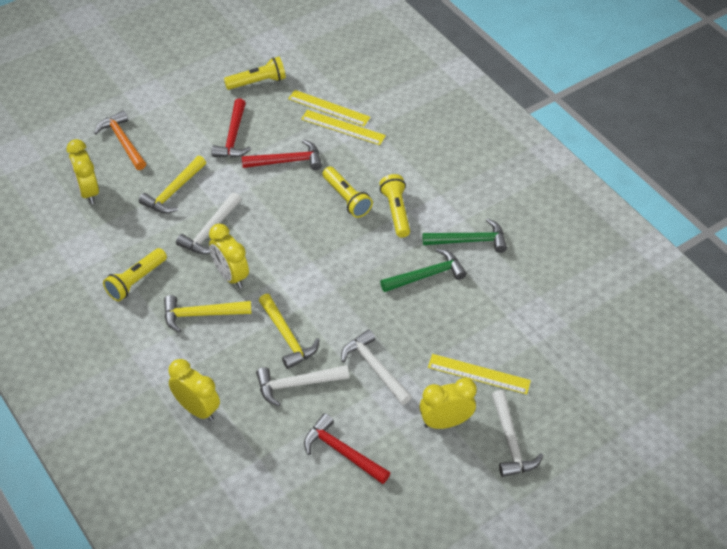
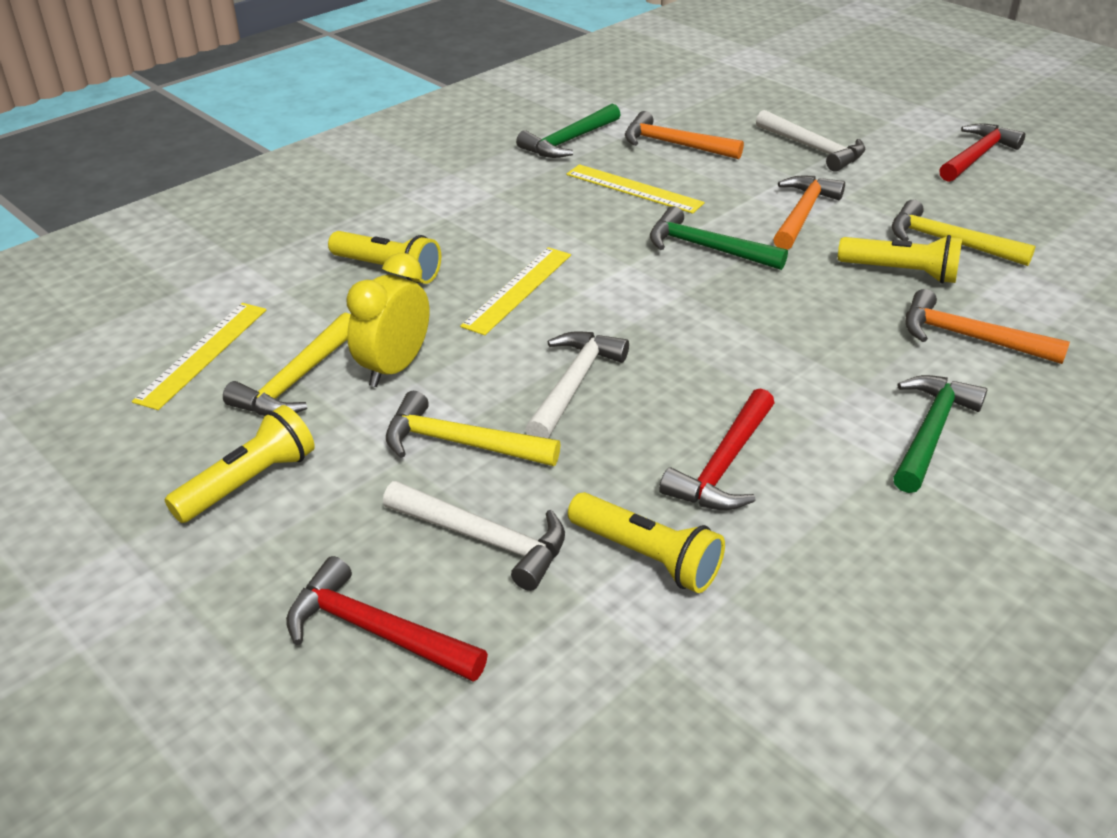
green hammer: 2 -> 3
orange hammer: 1 -> 3
white hammer: 4 -> 3
yellow clock: 4 -> 1

